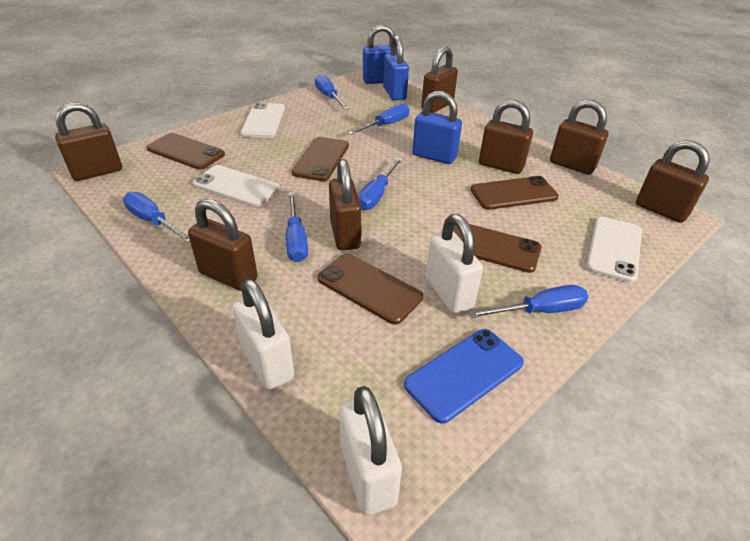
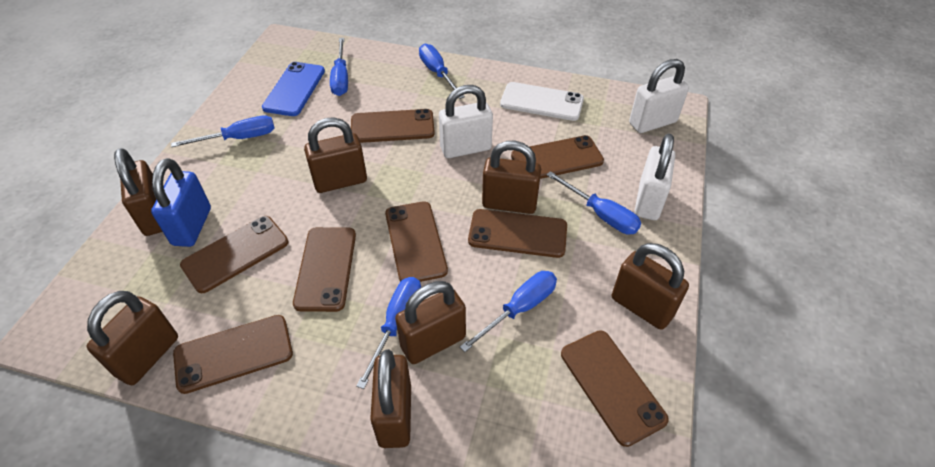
blue padlock: 3 -> 1
brown phone: 5 -> 8
white phone: 3 -> 1

